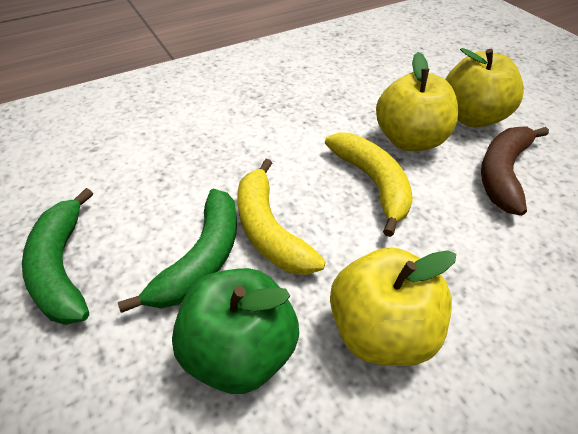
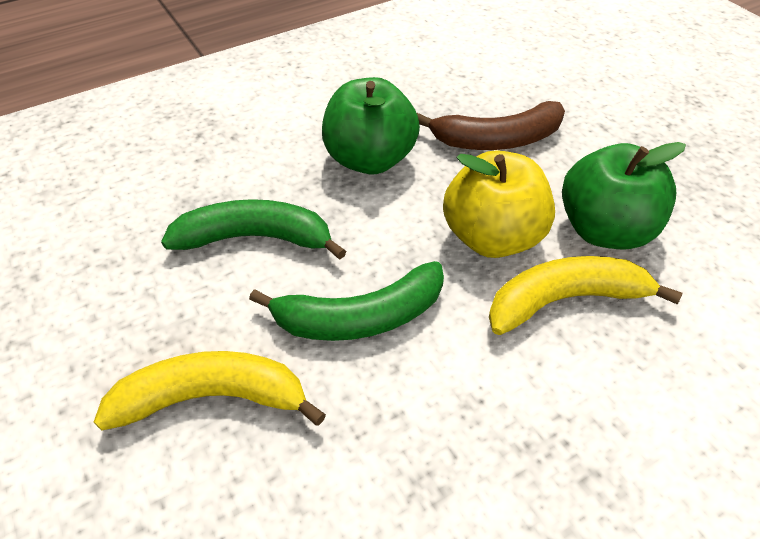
green apple: 1 -> 2
yellow apple: 3 -> 1

